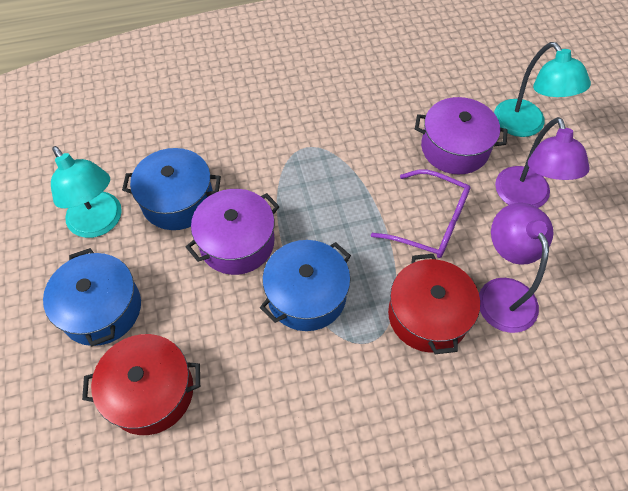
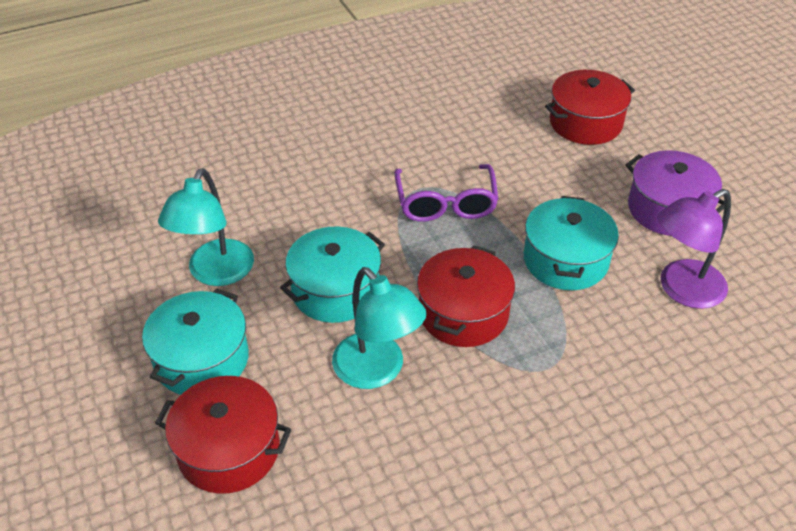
blue pot: 3 -> 0
purple lamp: 2 -> 1
purple pot: 2 -> 1
red pot: 2 -> 3
turquoise pot: 0 -> 3

